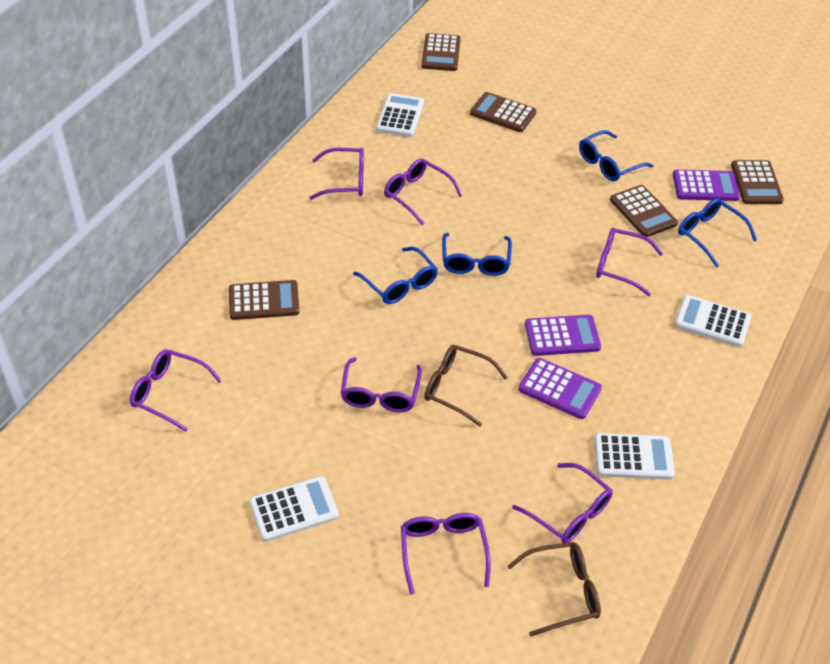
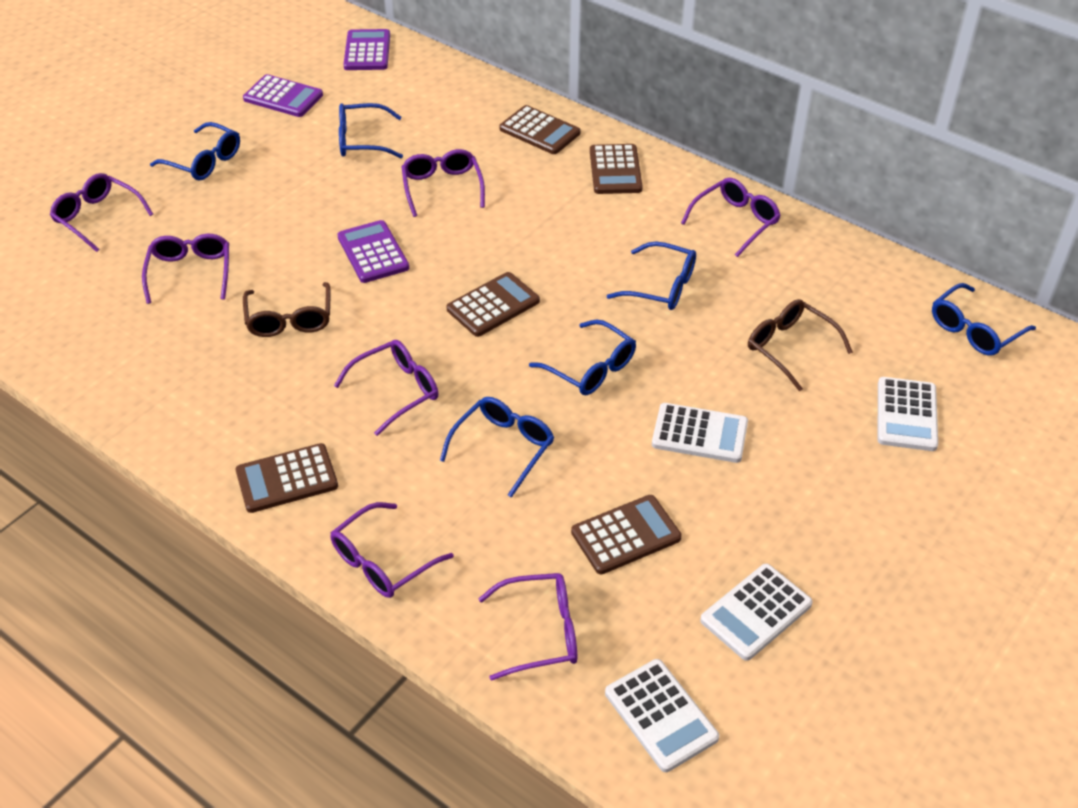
blue glasses: 4 -> 6

